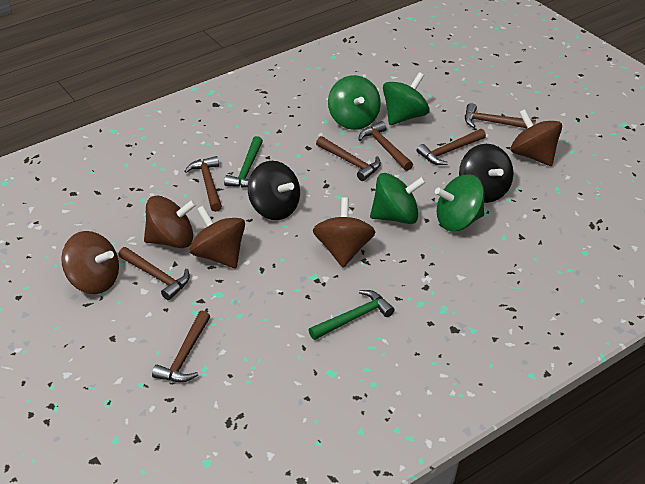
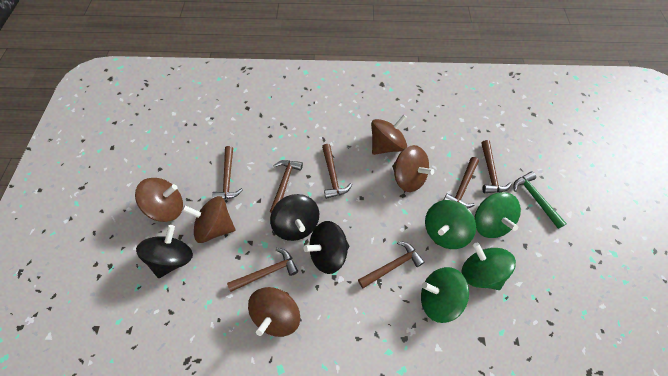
black spinning top: 2 -> 3
green hammer: 2 -> 1

